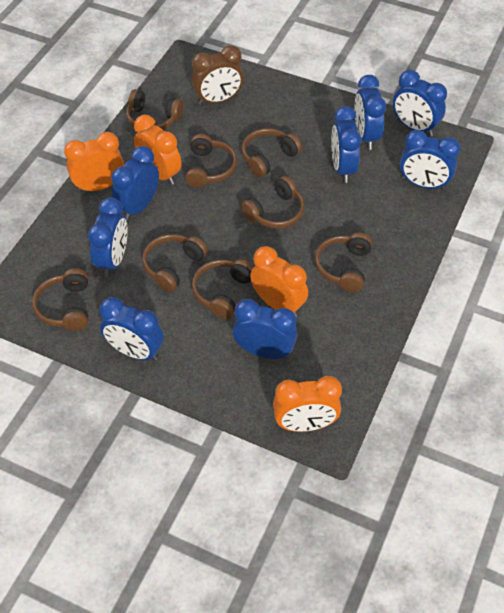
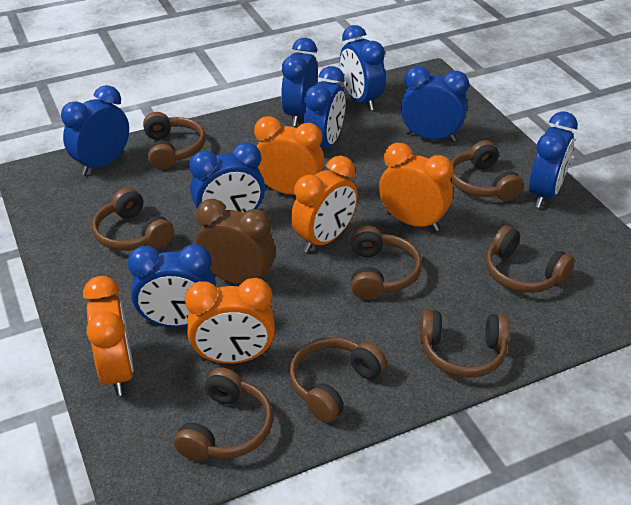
orange clock: 4 -> 5

